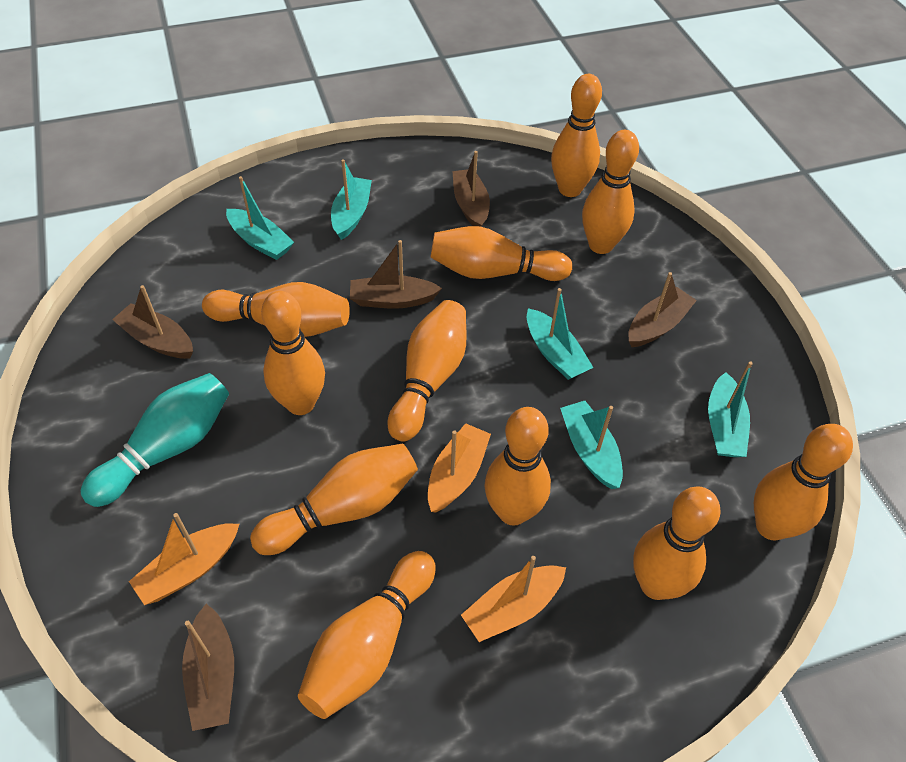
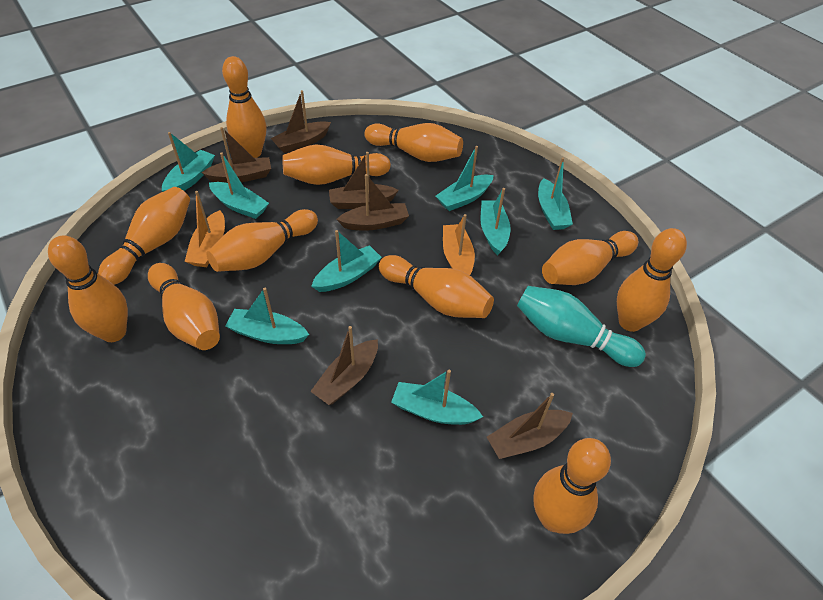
brown boat: 5 -> 6
orange boat: 3 -> 2
turquoise boat: 5 -> 8

